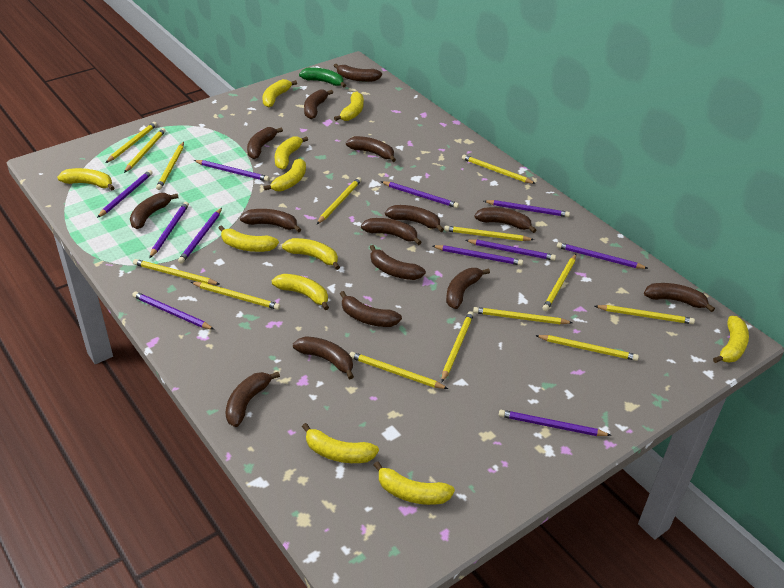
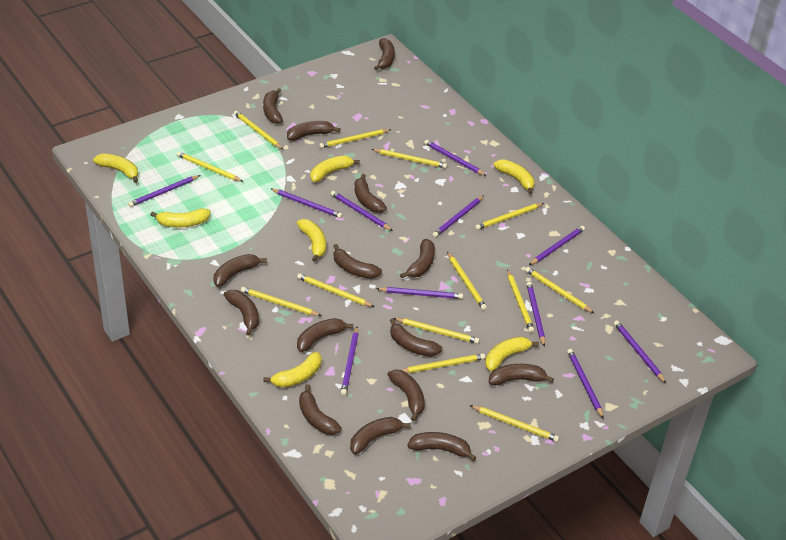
green banana: 1 -> 0
yellow banana: 11 -> 7
yellow pencil: 14 -> 13

